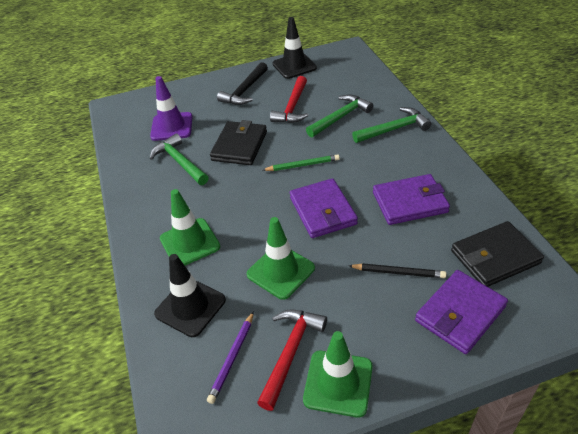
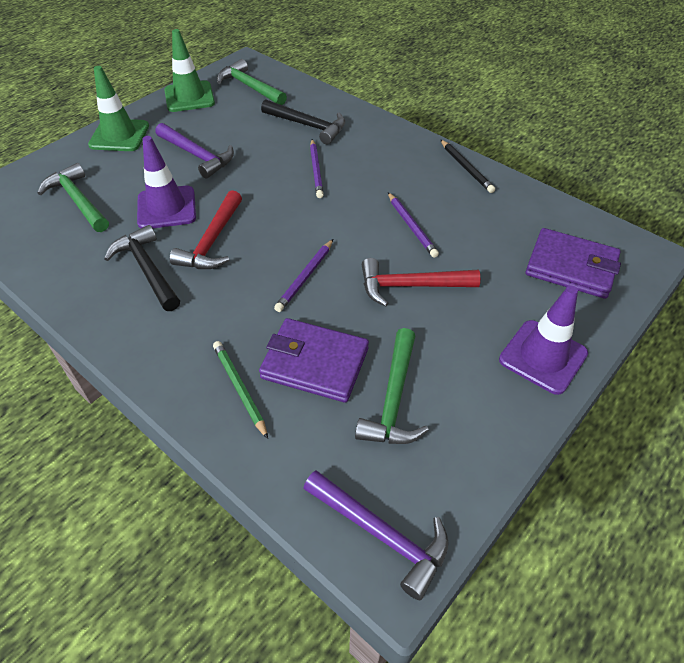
black hammer: 1 -> 2
black traffic cone: 2 -> 0
black wallet: 2 -> 0
green traffic cone: 3 -> 2
purple hammer: 0 -> 2
purple pencil: 1 -> 3
purple traffic cone: 1 -> 2
purple wallet: 3 -> 2

